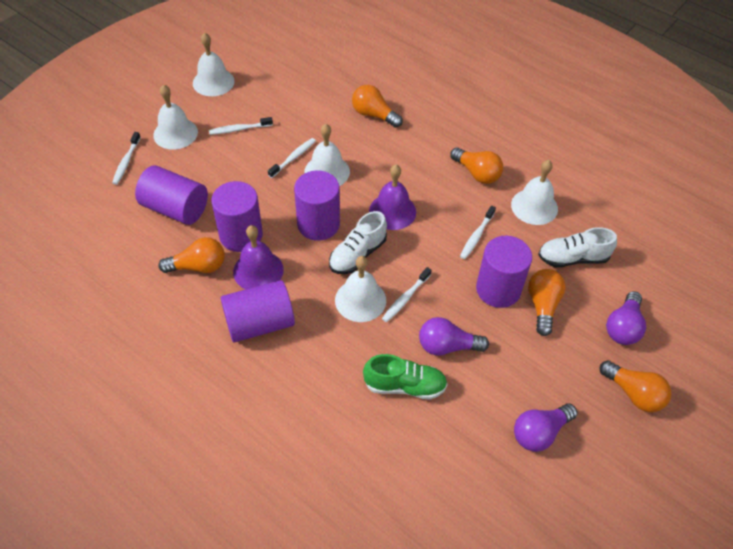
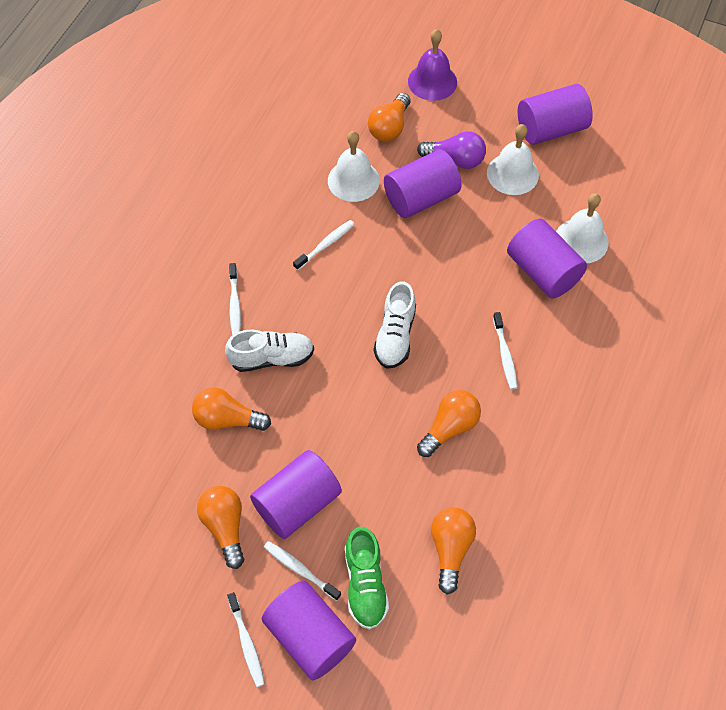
purple bell: 2 -> 1
purple light bulb: 3 -> 1
white bell: 5 -> 3

